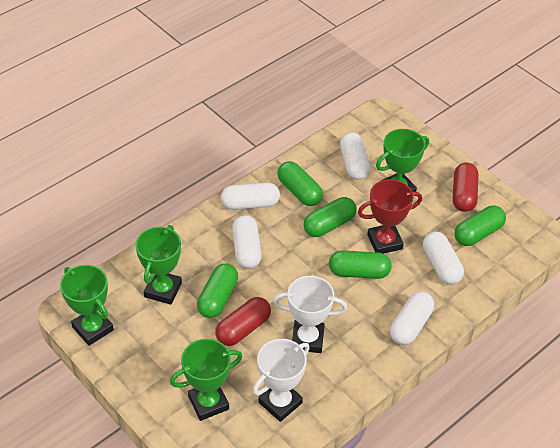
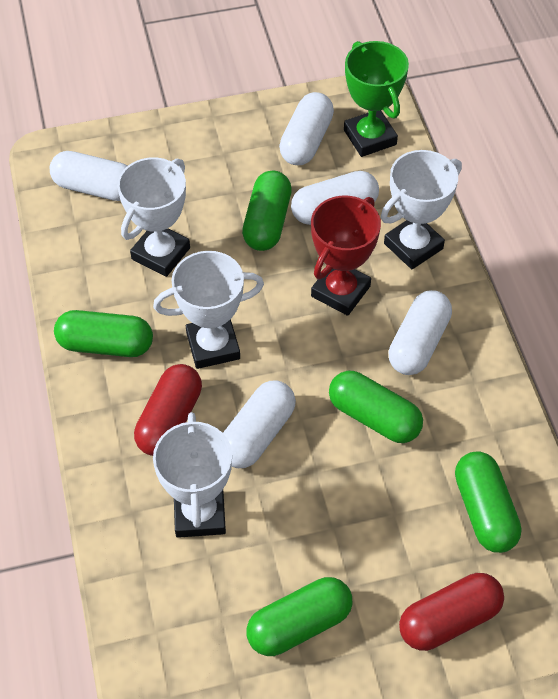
green trophy: 4 -> 1
white trophy: 2 -> 4

